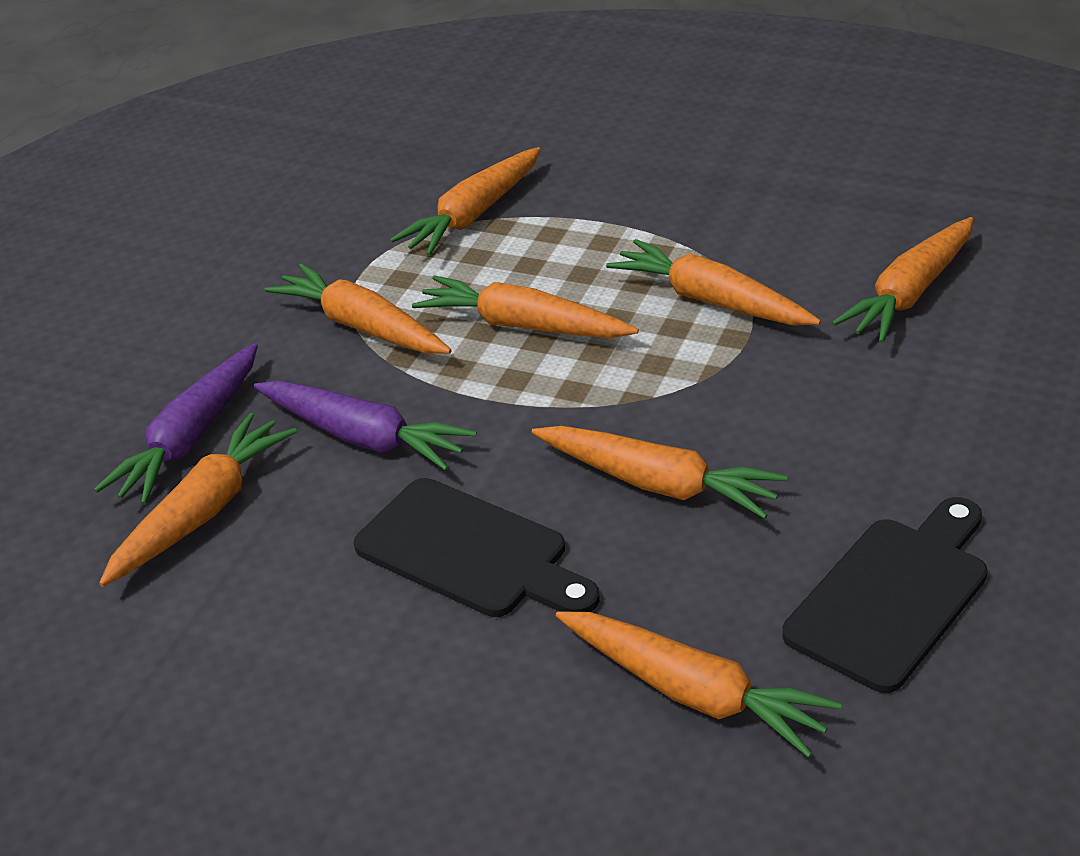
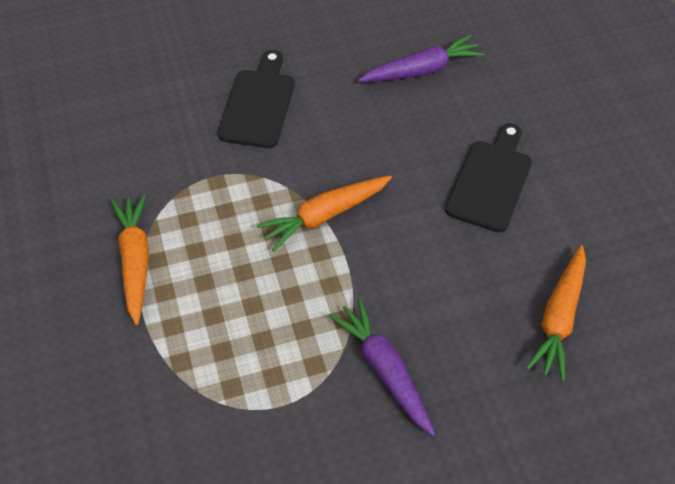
orange carrot: 8 -> 3

